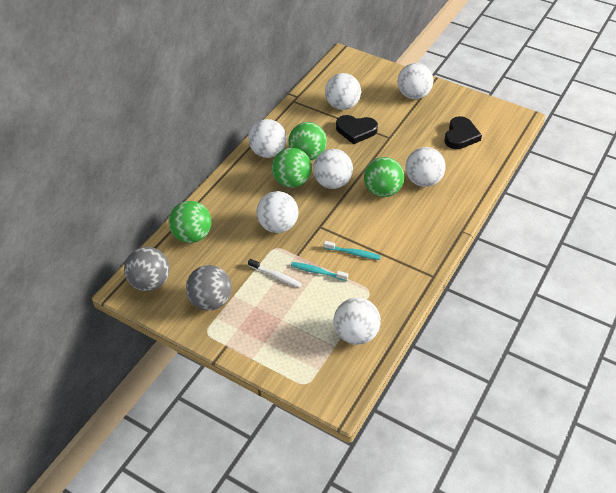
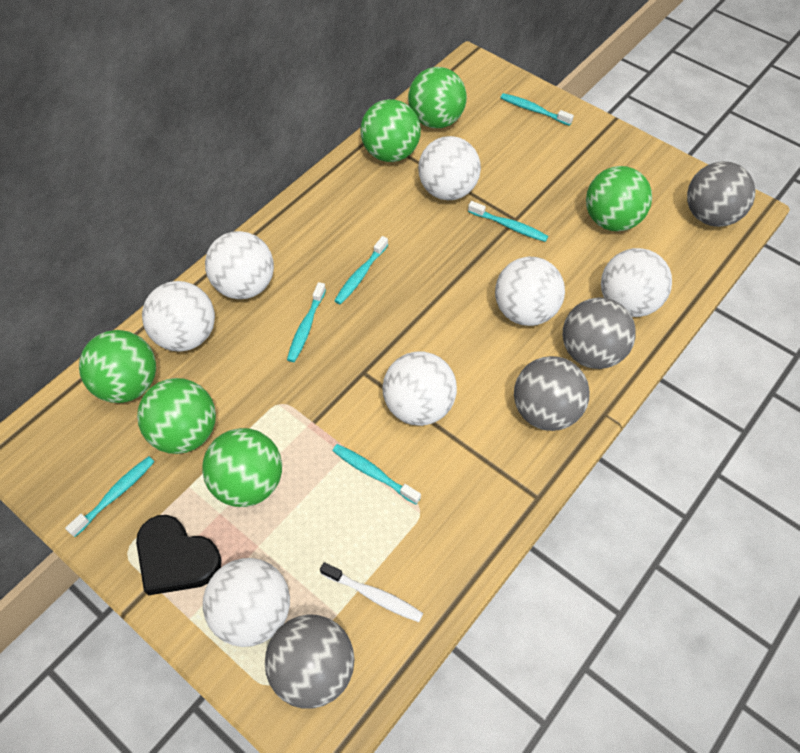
black heart: 2 -> 1
green ball: 4 -> 6
grey ball: 2 -> 4
turquoise toothbrush: 2 -> 6

